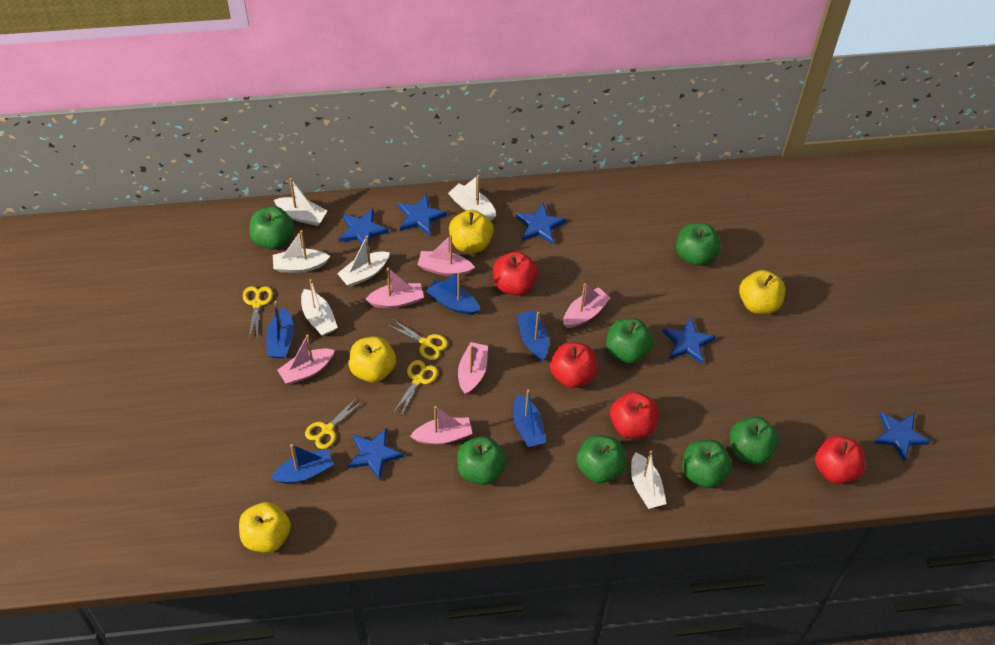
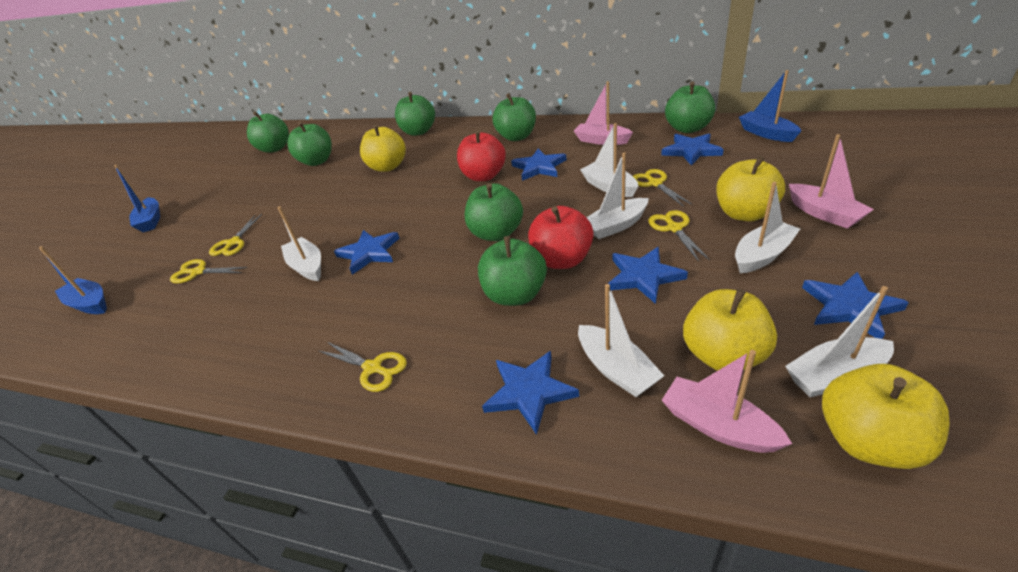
blue boat: 5 -> 3
pink boat: 6 -> 3
red apple: 4 -> 2
yellow scissors: 4 -> 5

